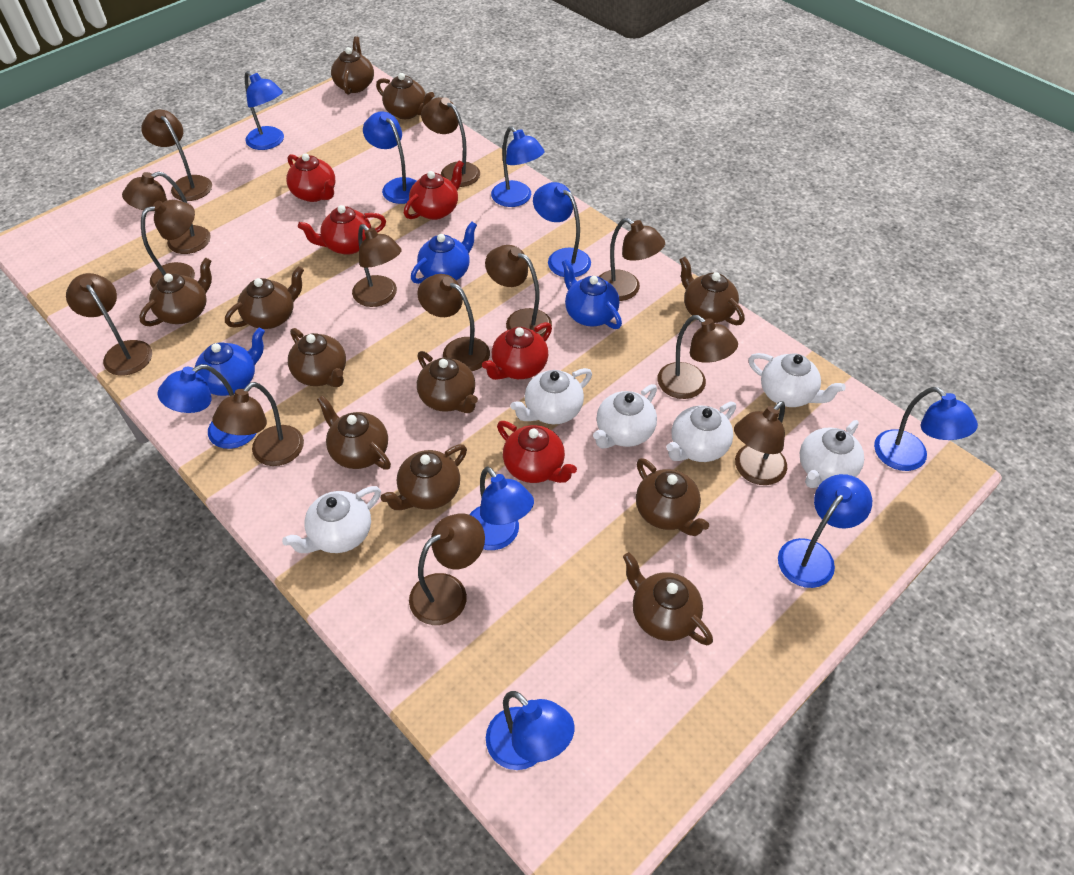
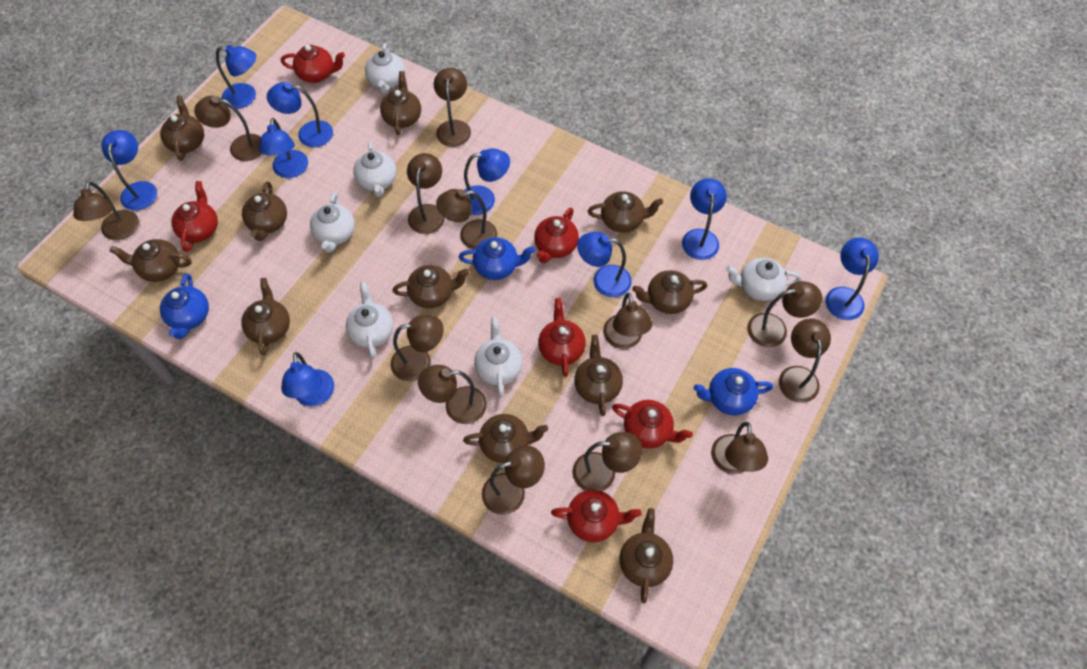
red teapot: 5 -> 6

